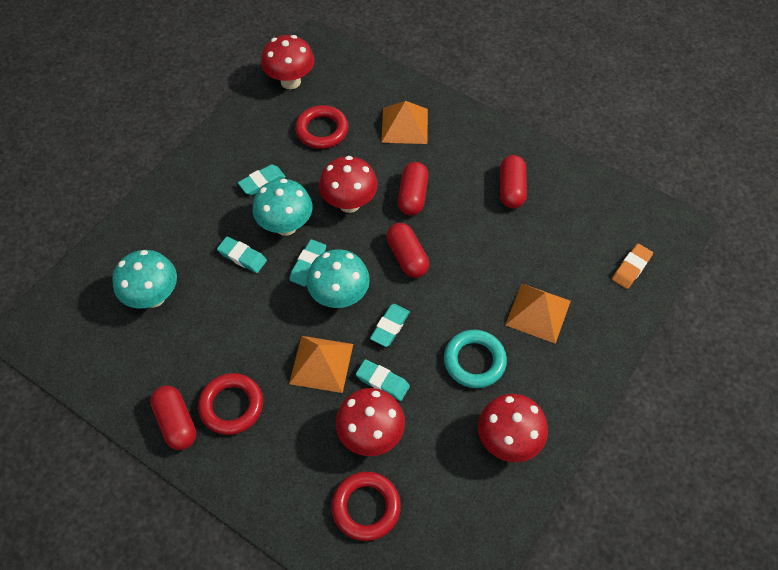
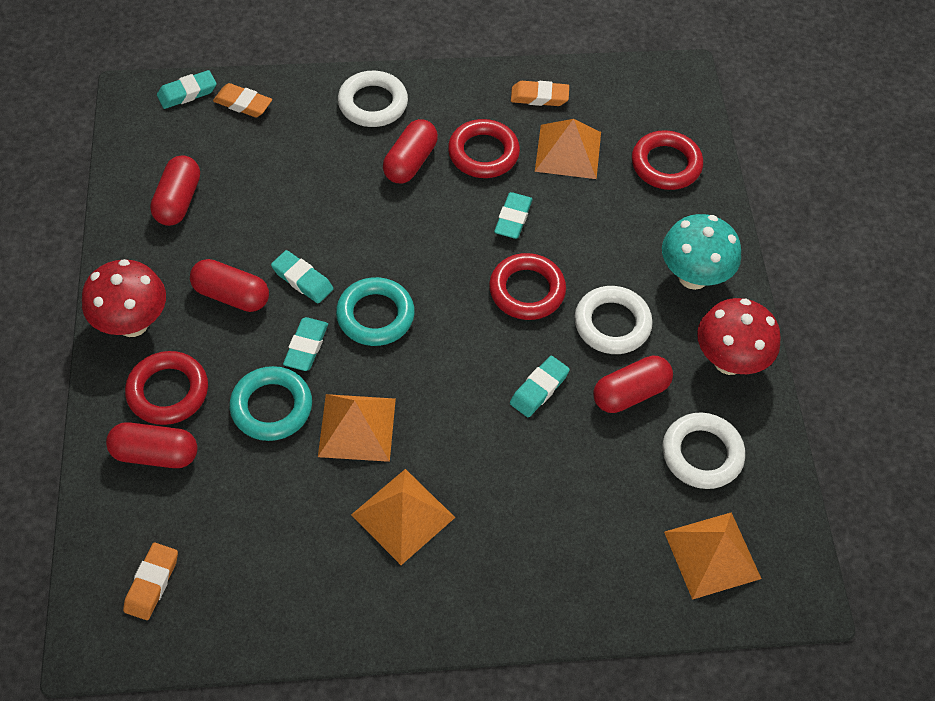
orange eraser: 1 -> 3
orange pyramid: 3 -> 4
red capsule: 4 -> 5
red mushroom: 4 -> 2
red ring: 3 -> 4
turquoise mushroom: 3 -> 1
turquoise ring: 1 -> 2
white ring: 0 -> 3

